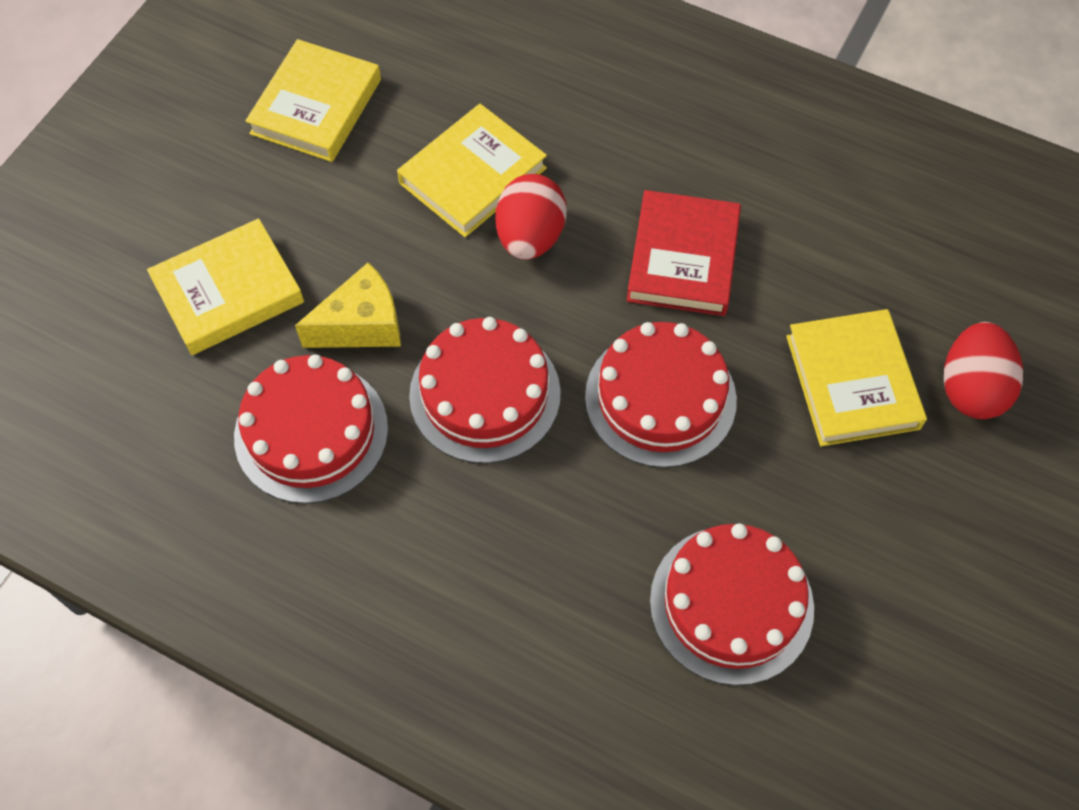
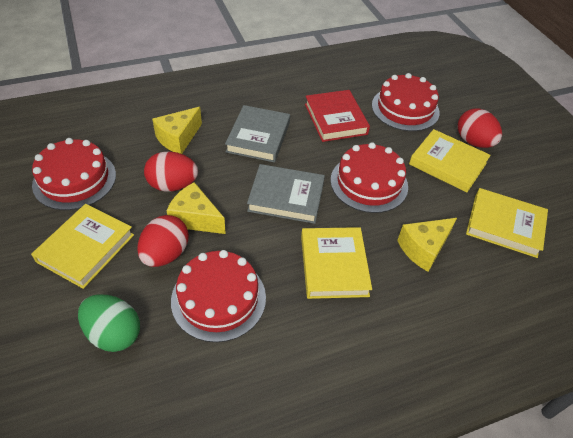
green egg: 0 -> 1
grey book: 0 -> 2
red egg: 2 -> 3
yellow cheese: 1 -> 3

